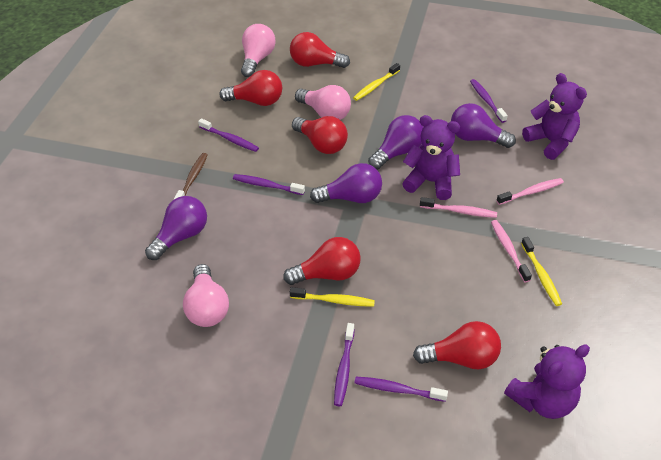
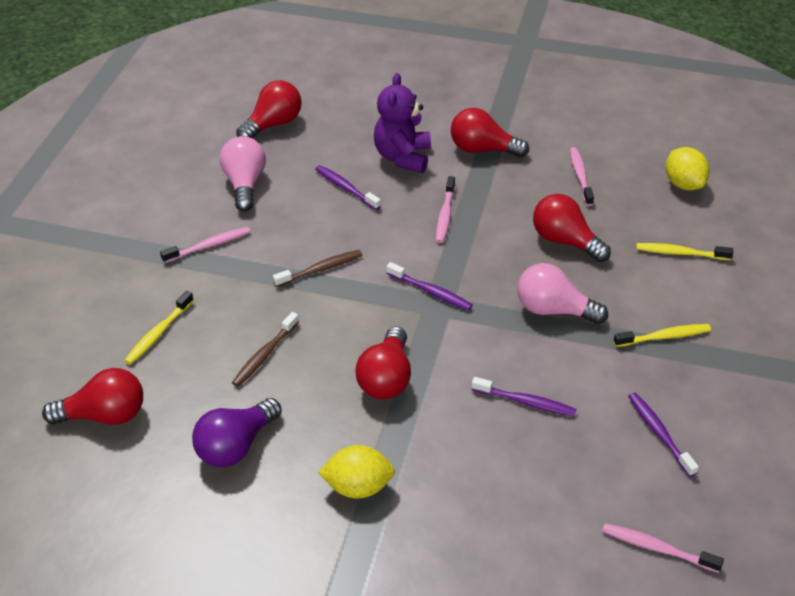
brown toothbrush: 1 -> 2
pink light bulb: 3 -> 2
pink toothbrush: 3 -> 4
purple light bulb: 4 -> 1
purple teddy bear: 3 -> 1
purple toothbrush: 5 -> 4
yellow lemon: 0 -> 2

